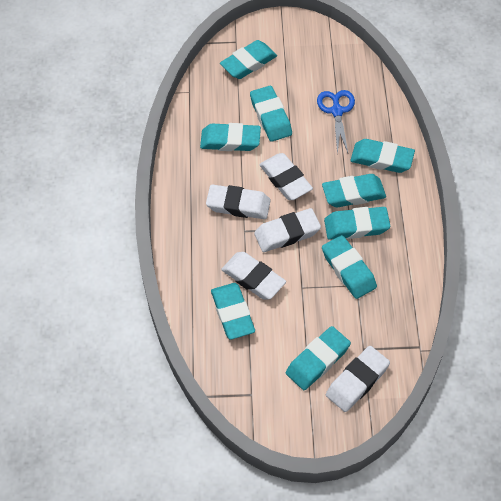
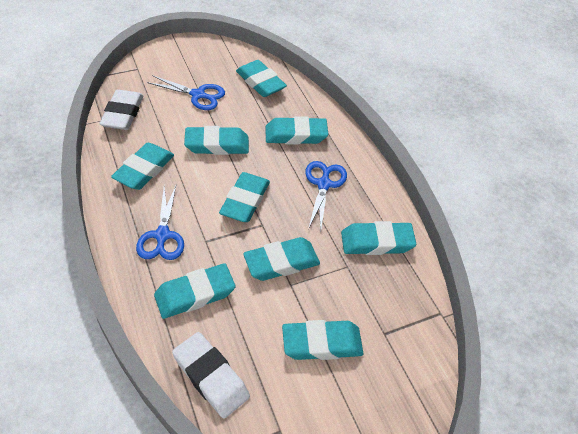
blue scissors: 1 -> 3
white eraser: 5 -> 2

